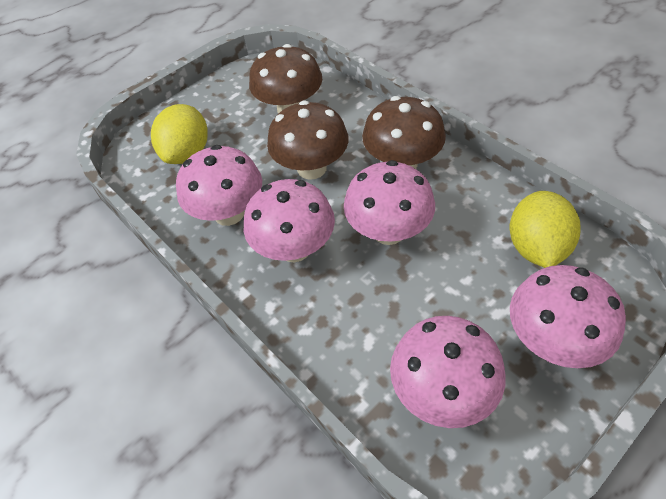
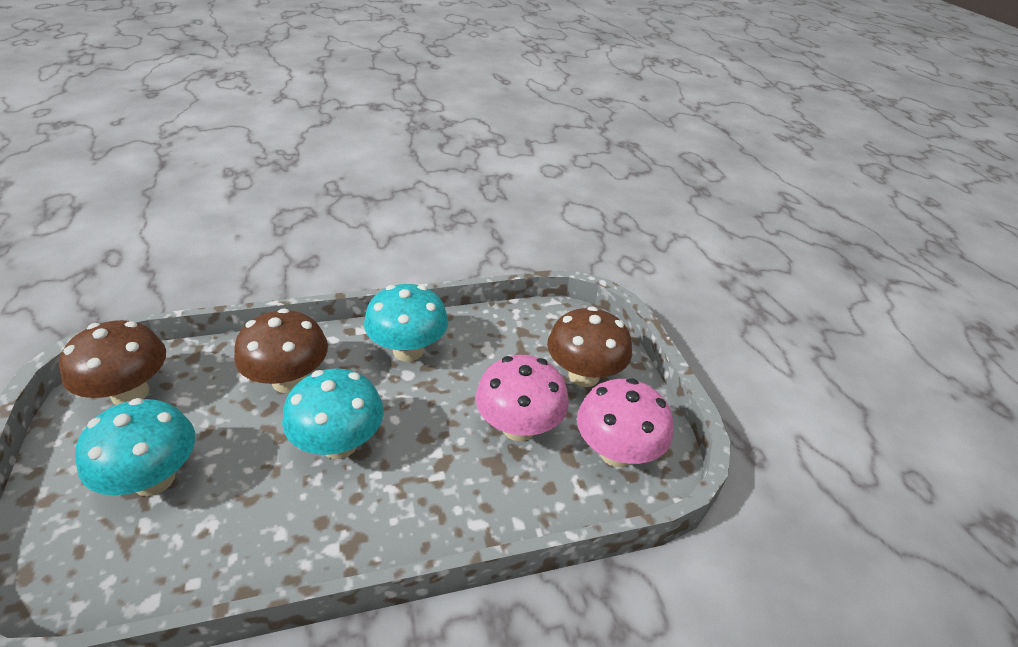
pink mushroom: 5 -> 2
turquoise mushroom: 0 -> 3
yellow lemon: 2 -> 0

